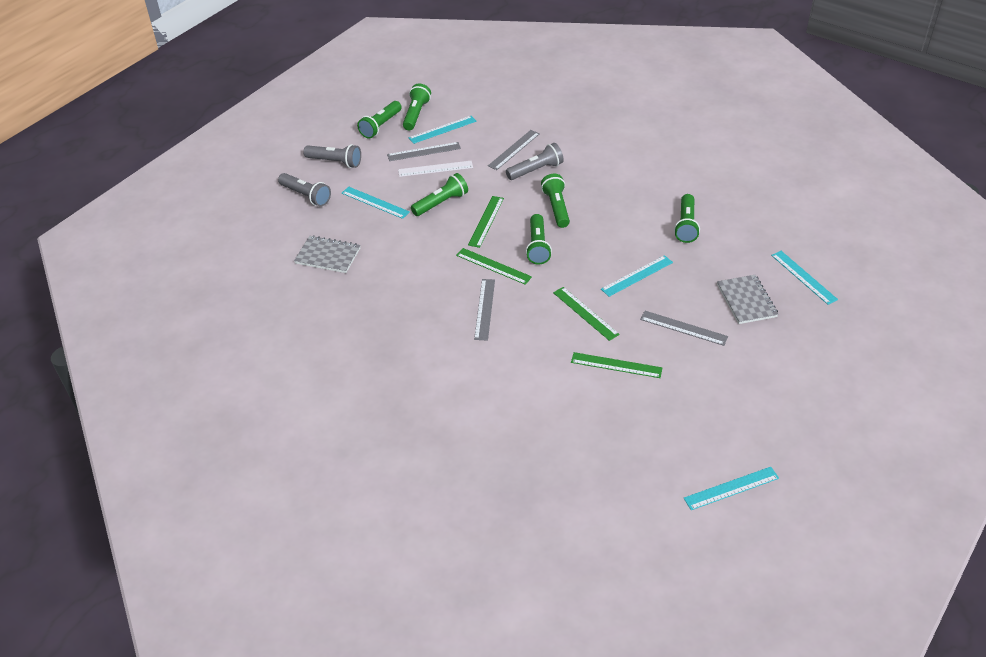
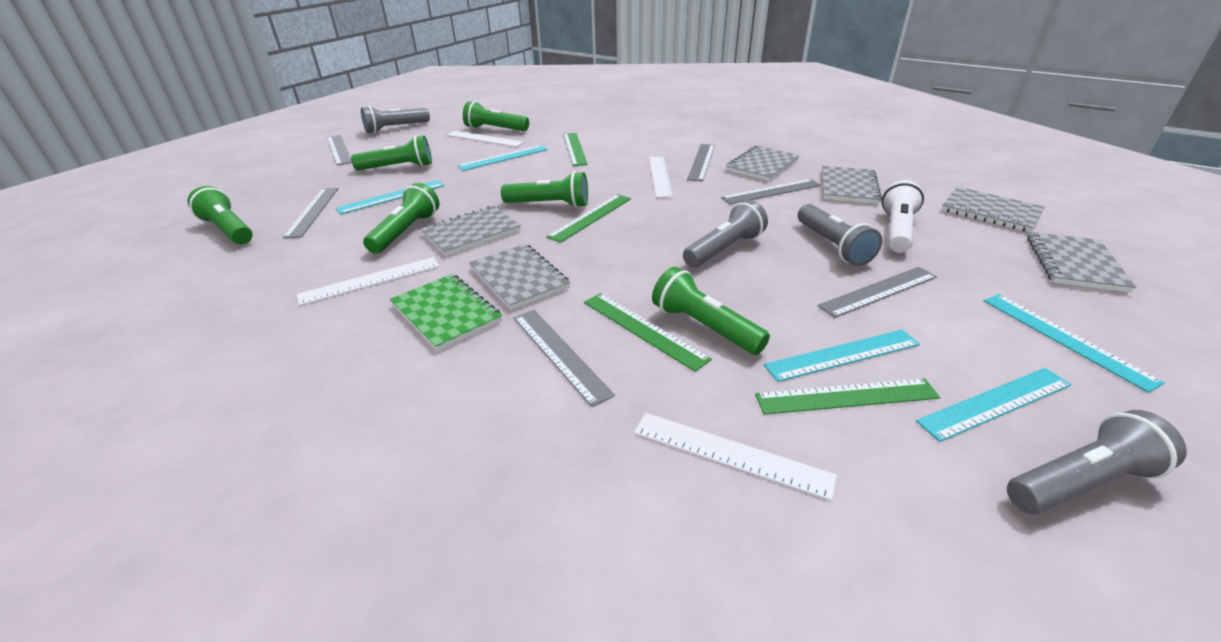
green notebook: 0 -> 1
grey flashlight: 3 -> 4
grey notebook: 2 -> 6
grey ruler: 4 -> 6
white flashlight: 0 -> 1
white ruler: 1 -> 4

